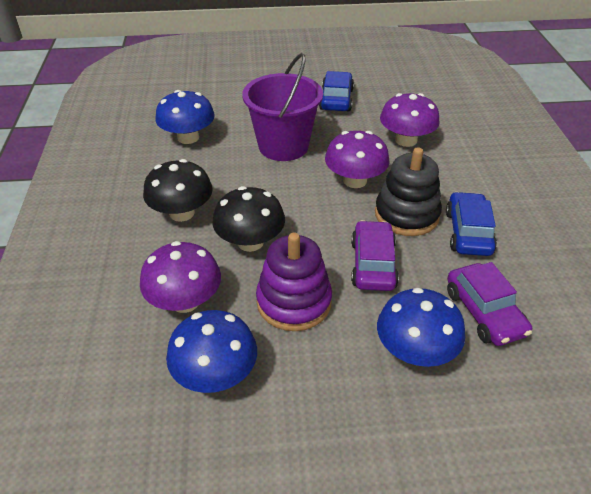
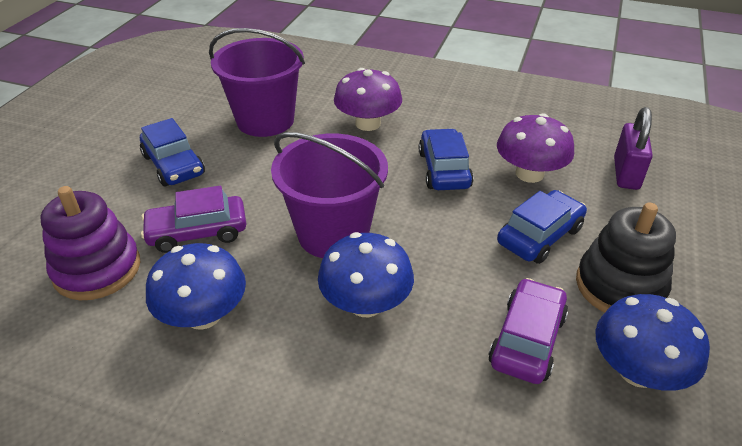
black mushroom: 2 -> 0
blue car: 2 -> 3
purple bucket: 1 -> 2
purple mushroom: 3 -> 2
purple padlock: 0 -> 1

